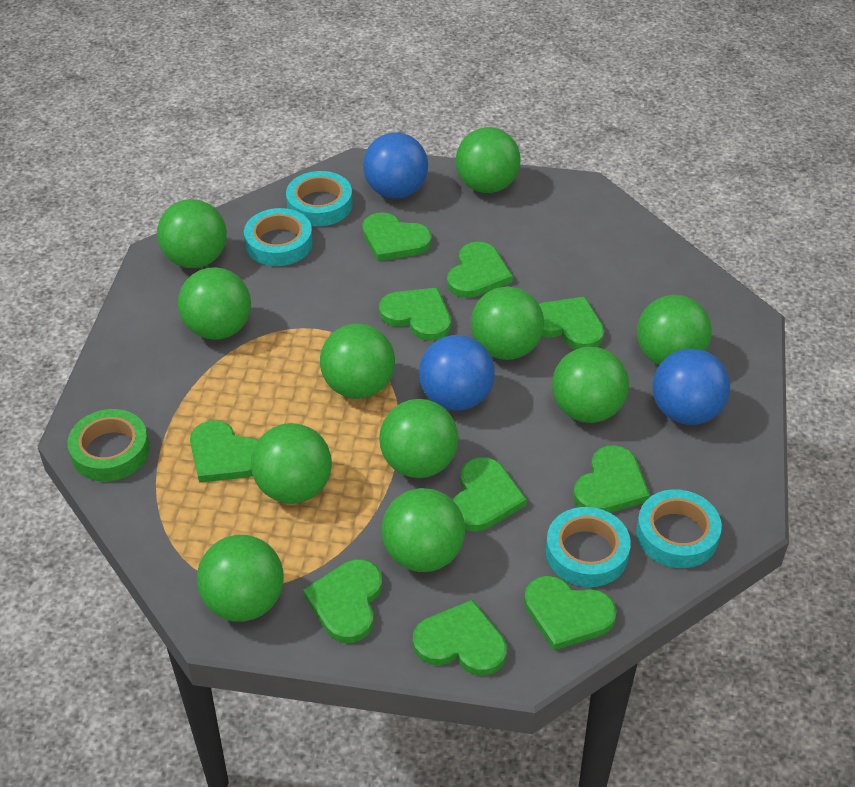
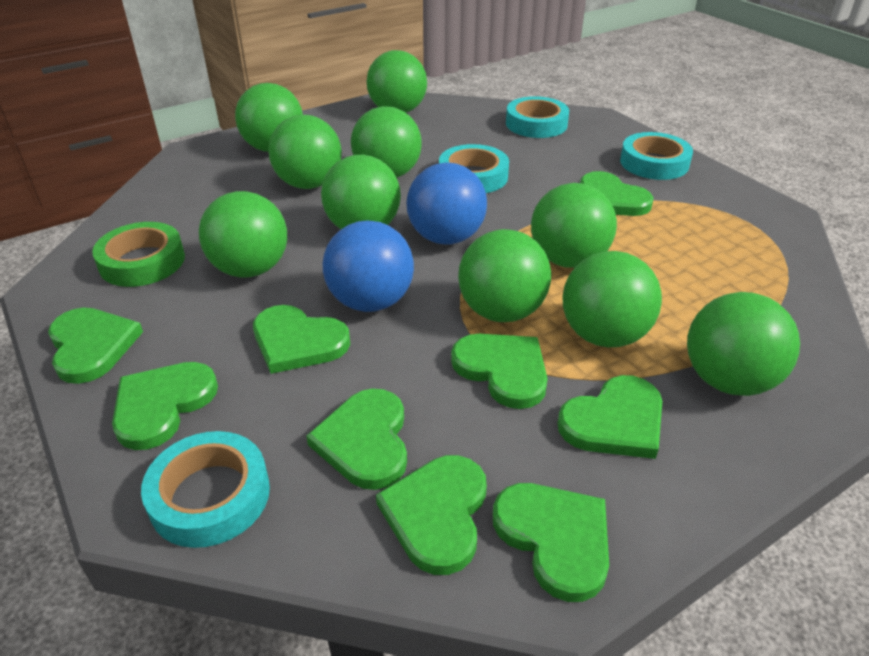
blue ball: 3 -> 2
green ball: 11 -> 10
green heart: 10 -> 9

